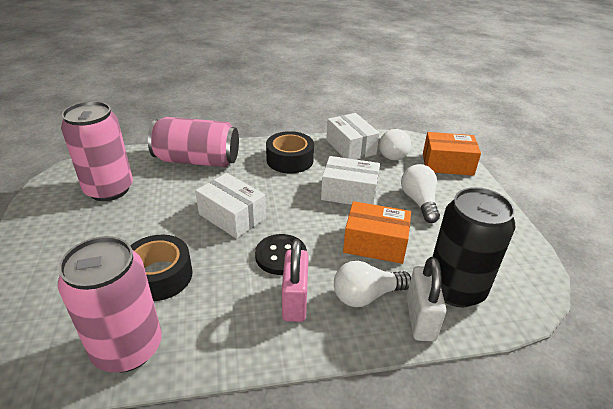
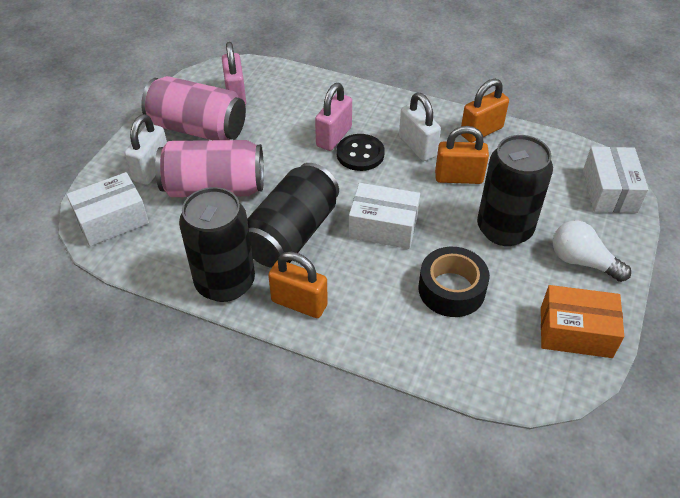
black can: 1 -> 3
black tape: 2 -> 1
orange box: 2 -> 1
orange padlock: 0 -> 3
pink can: 3 -> 2
pink padlock: 1 -> 2
white light bulb: 3 -> 1
white padlock: 1 -> 2

